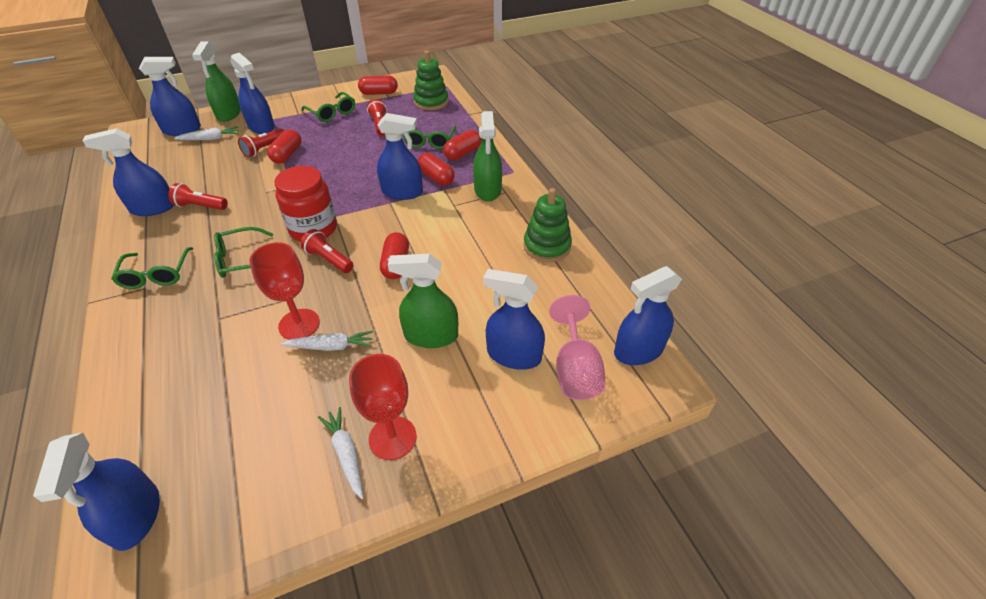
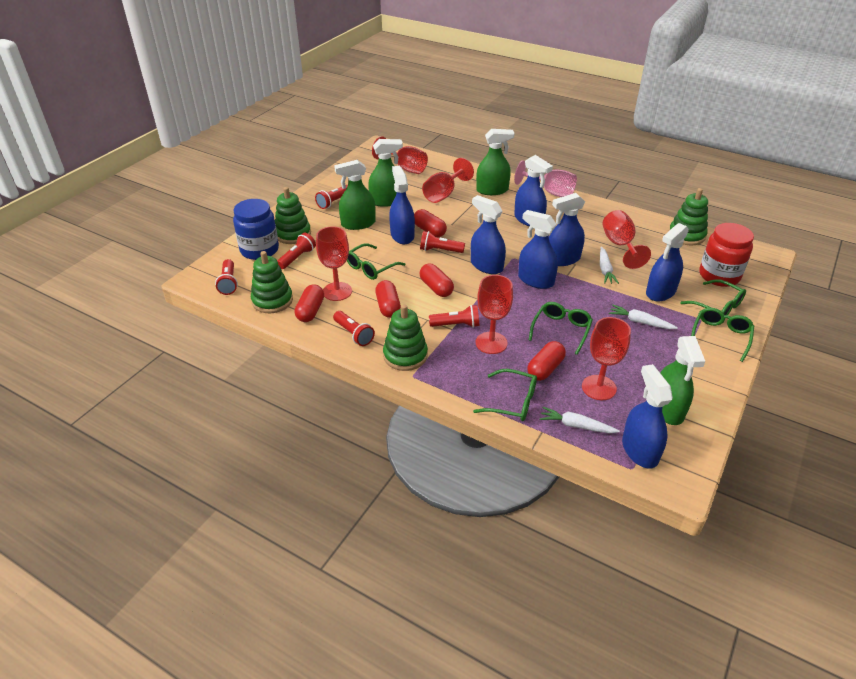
blue jar: 0 -> 1
green glasses: 4 -> 5
green spray bottle: 3 -> 4
green stacking toy: 2 -> 4
red flashlight: 4 -> 6
red goblet: 2 -> 6

